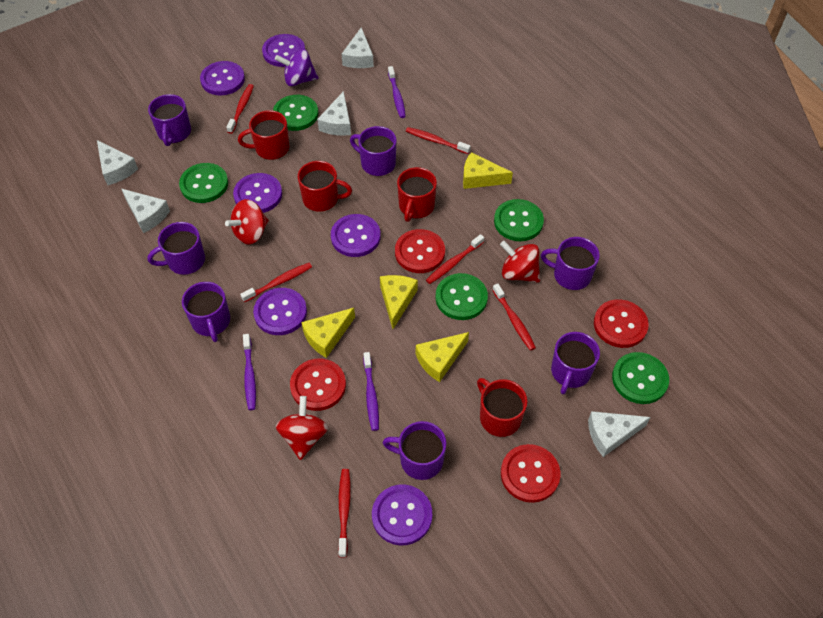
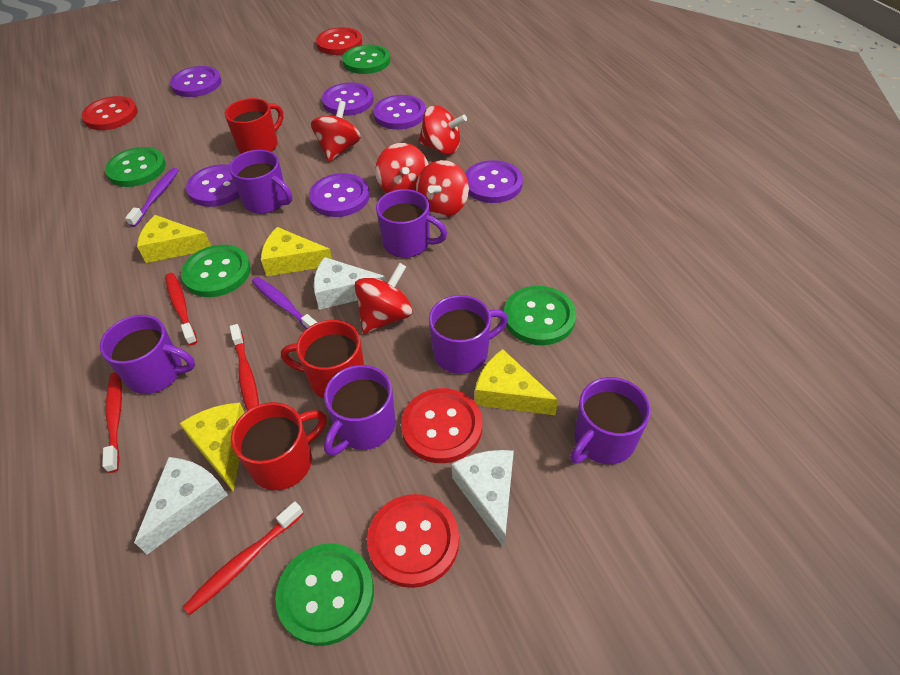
purple mug: 7 -> 6
purple spinning top: 1 -> 0
purple toothbrush: 3 -> 2
red mug: 4 -> 3
red spinning top: 3 -> 5
red toothbrush: 6 -> 4
white cheese: 5 -> 3

